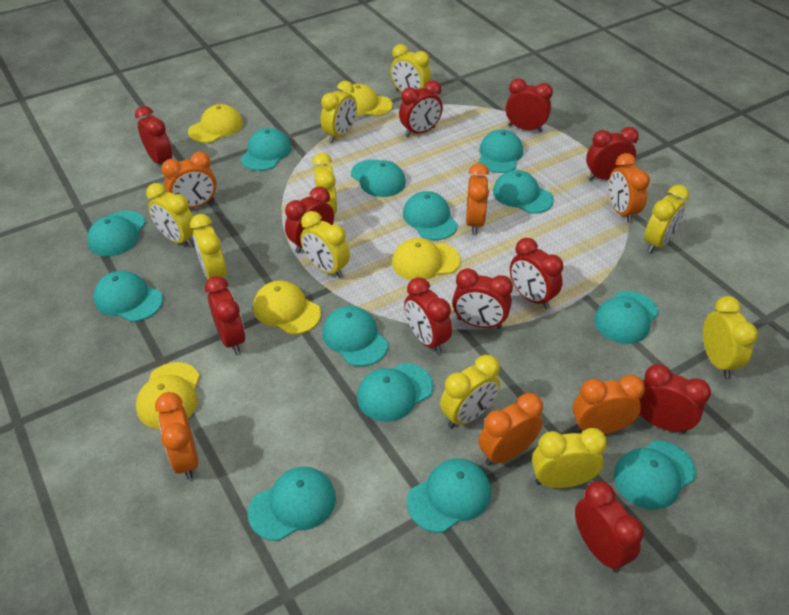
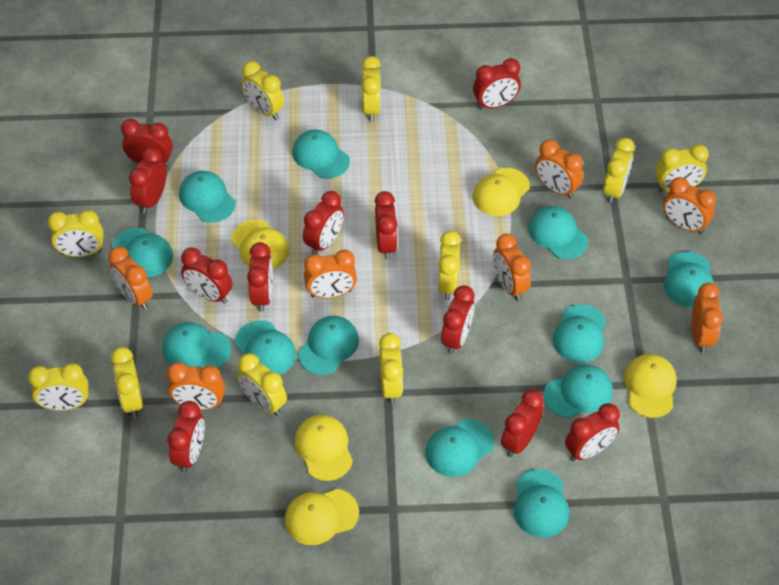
orange clock: 6 -> 7
turquoise cap: 13 -> 12

